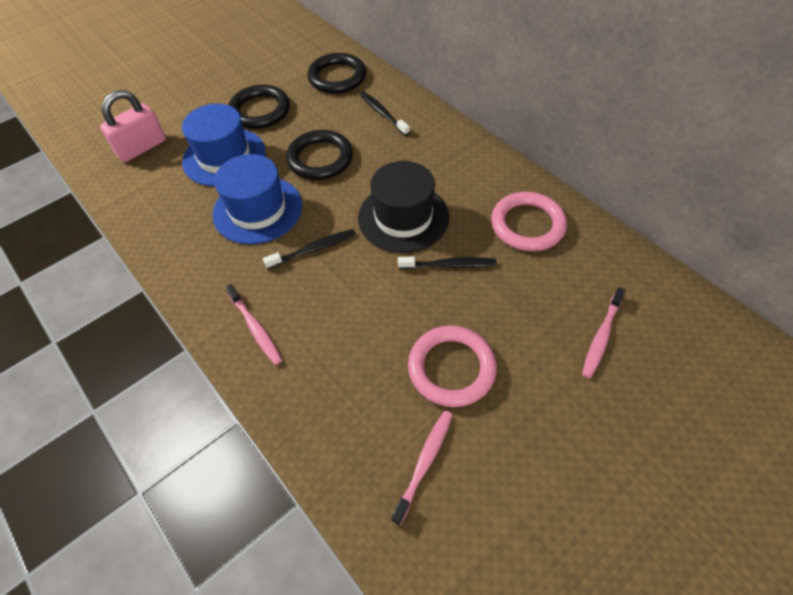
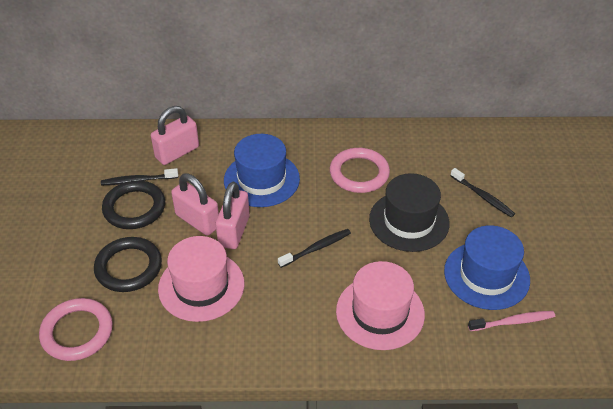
black ring: 3 -> 2
pink hat: 0 -> 2
pink padlock: 1 -> 3
pink toothbrush: 3 -> 1

